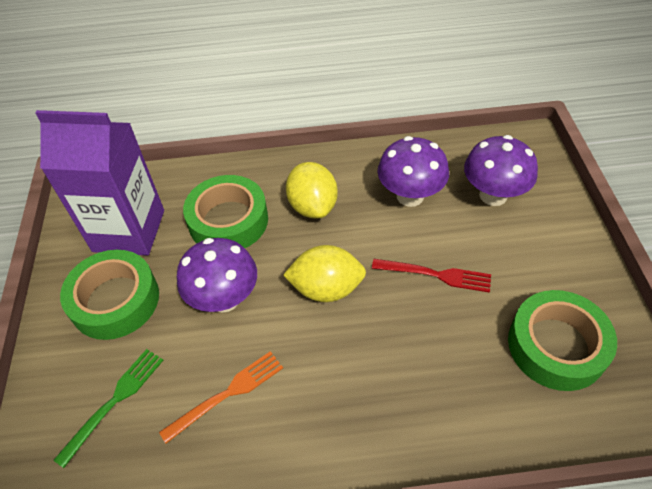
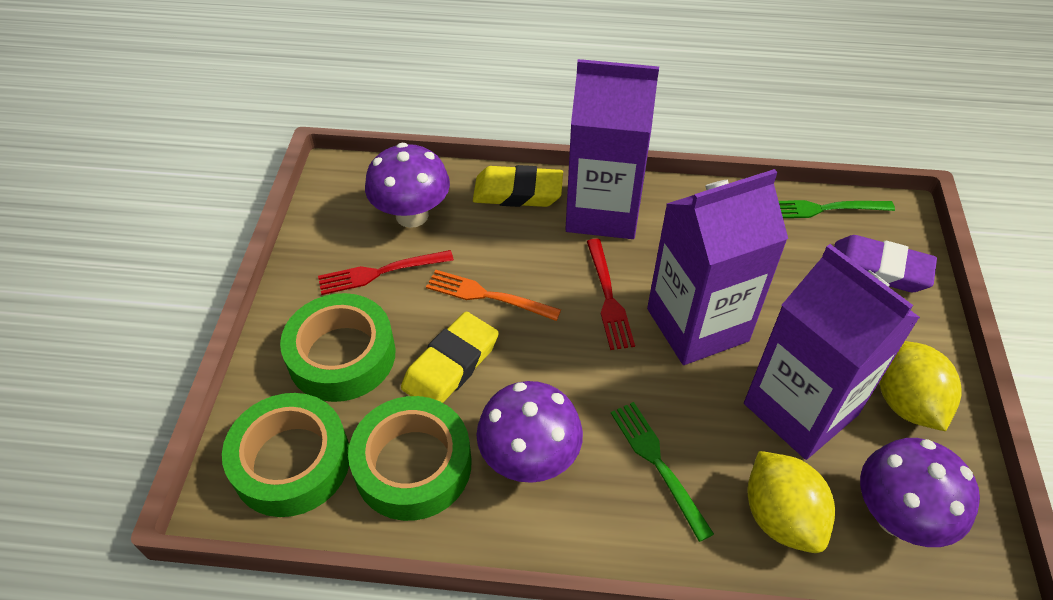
green fork: 1 -> 2
purple carton: 1 -> 3
purple eraser: 0 -> 1
red fork: 1 -> 2
yellow eraser: 0 -> 2

